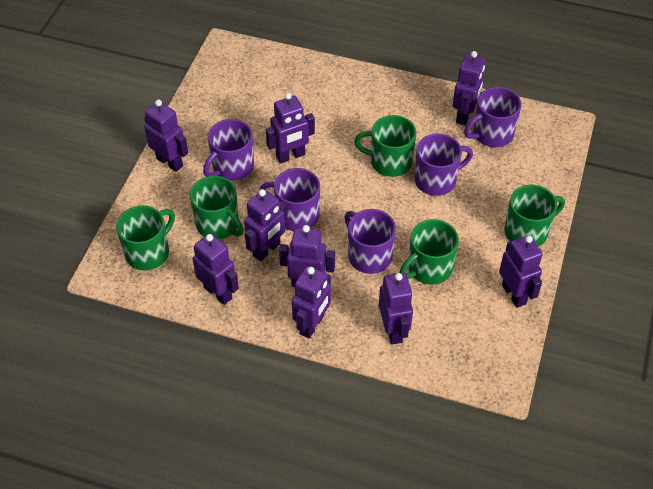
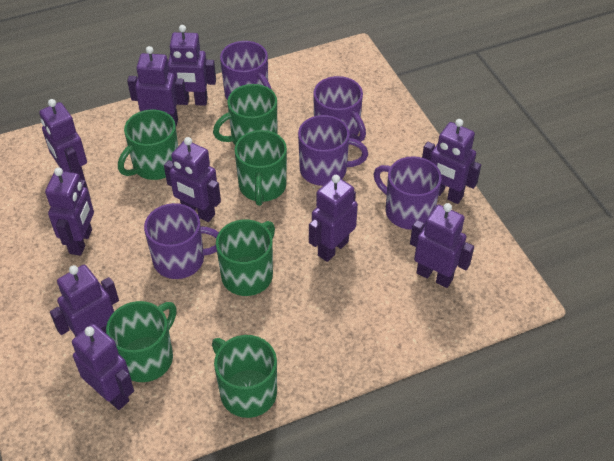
green mug: 5 -> 6
purple robot: 9 -> 10

